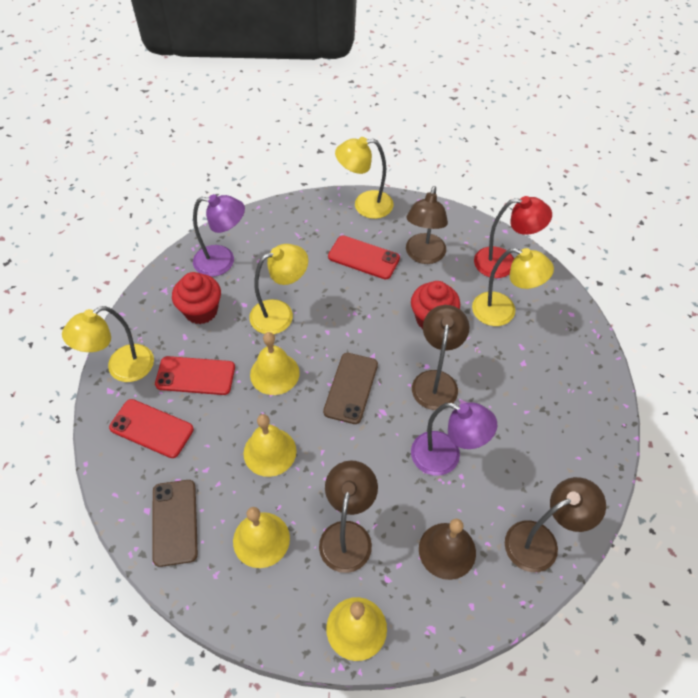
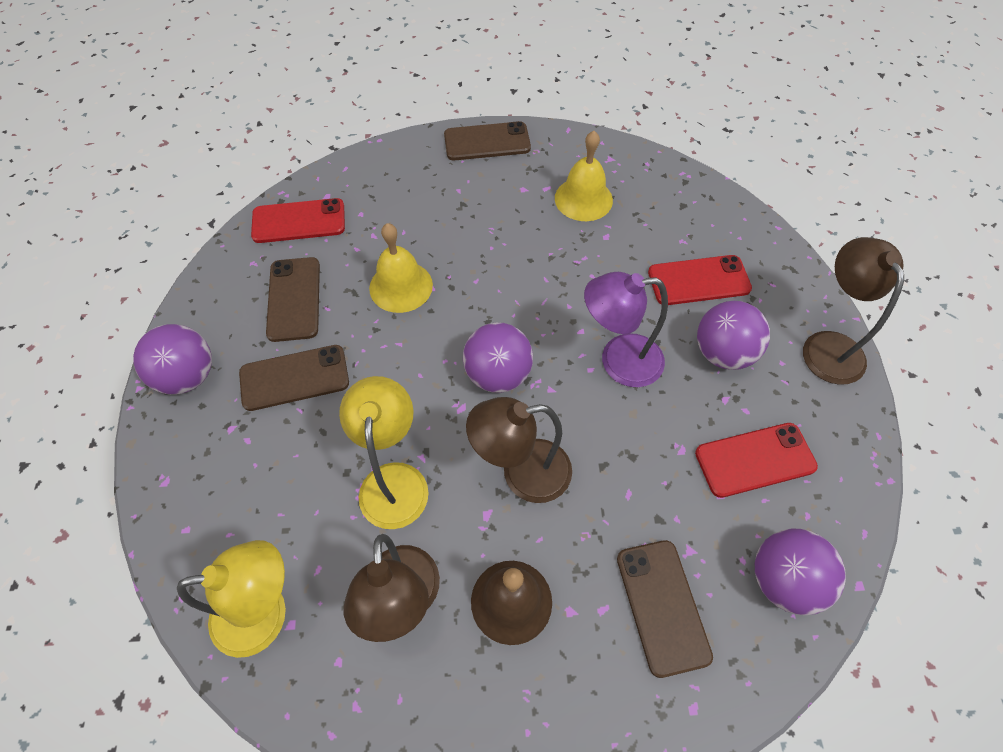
brown lamp: 4 -> 3
brown phone: 2 -> 4
purple ball: 0 -> 4
purple lamp: 2 -> 1
red cupcake: 2 -> 0
red lamp: 1 -> 0
yellow bell: 4 -> 2
yellow lamp: 4 -> 2

